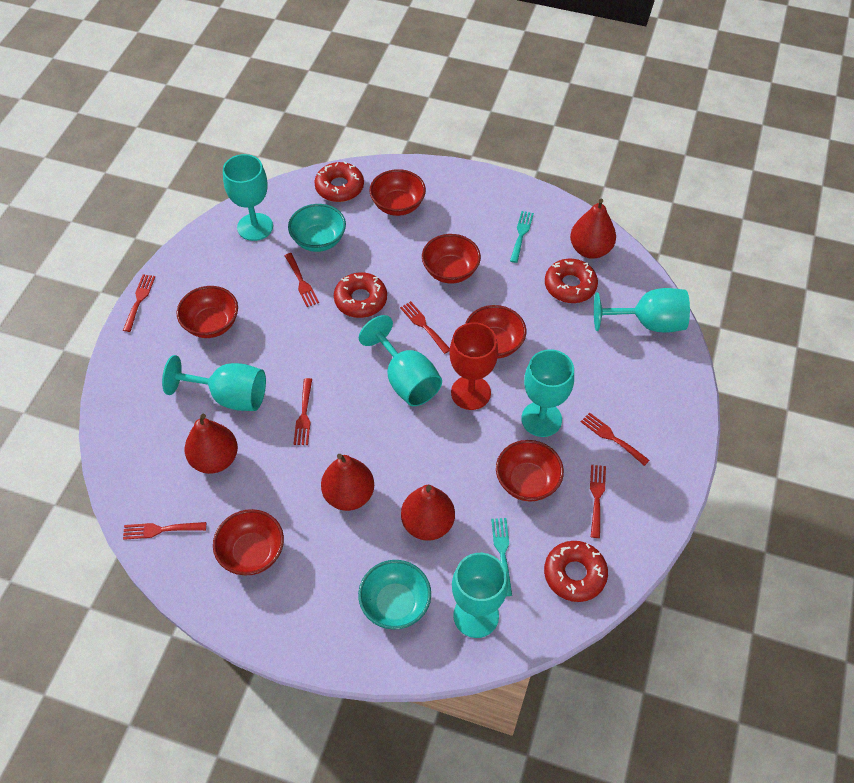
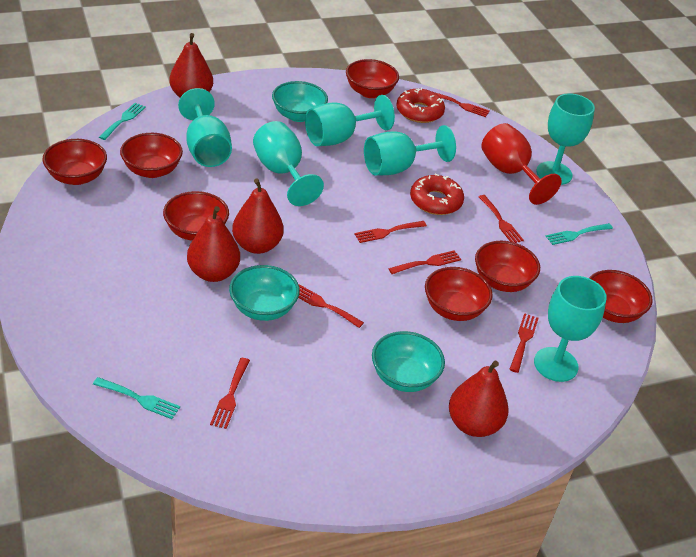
red bowl: 6 -> 7
red donut: 4 -> 2
turquoise bowl: 2 -> 3
turquoise fork: 2 -> 3

